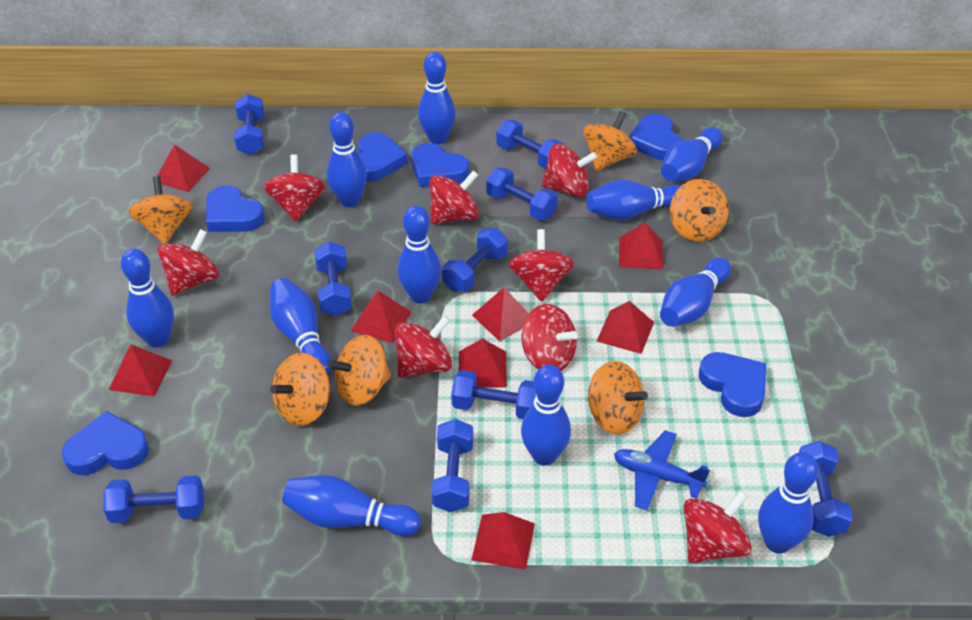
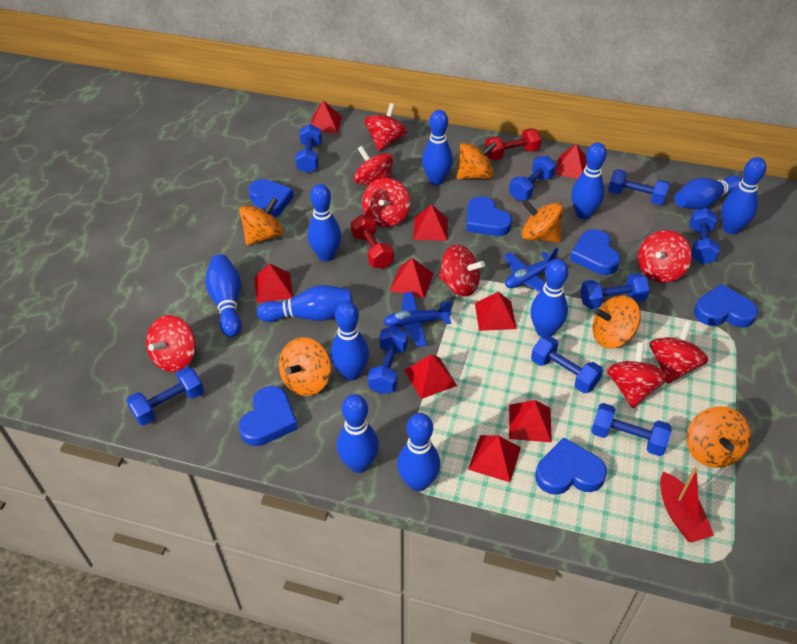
blue plane: 1 -> 2
red boat: 0 -> 1
red dumbbell: 0 -> 2
red pyramid: 8 -> 9

